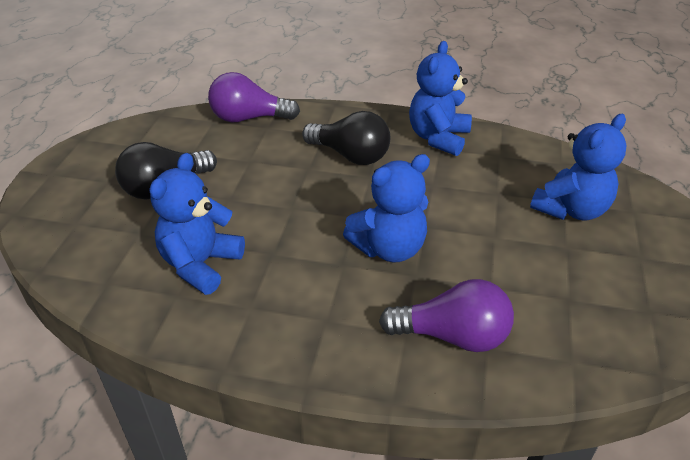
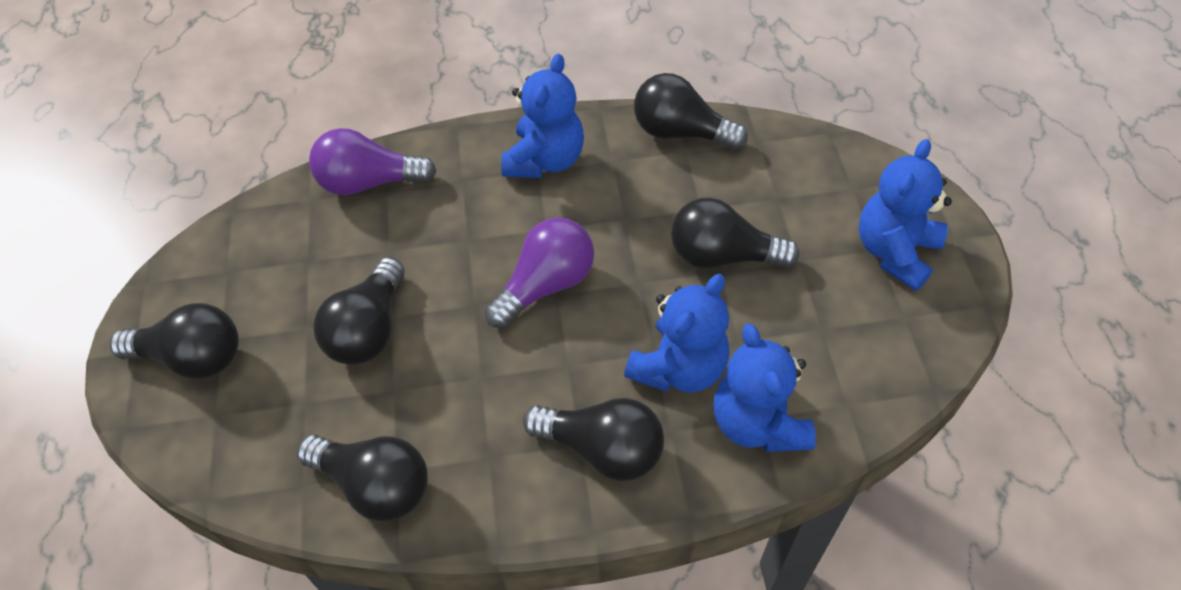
black light bulb: 2 -> 6

